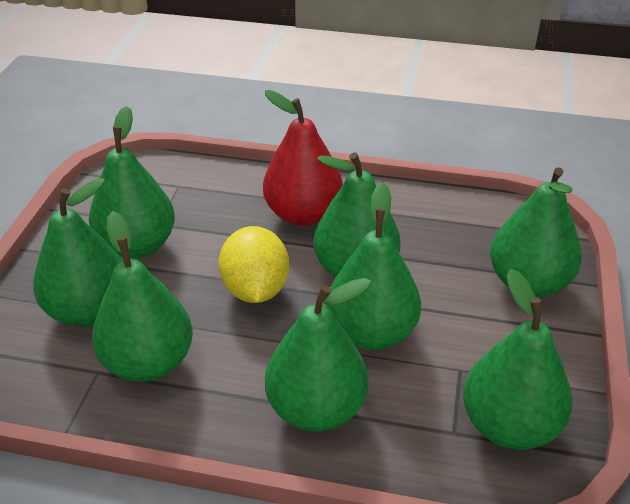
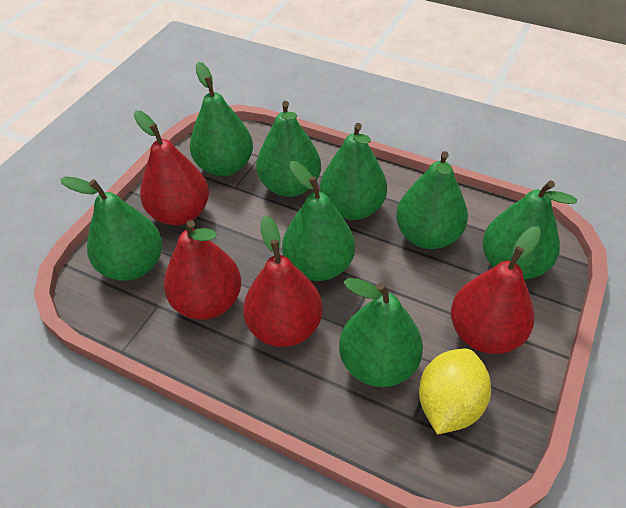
red pear: 1 -> 4

